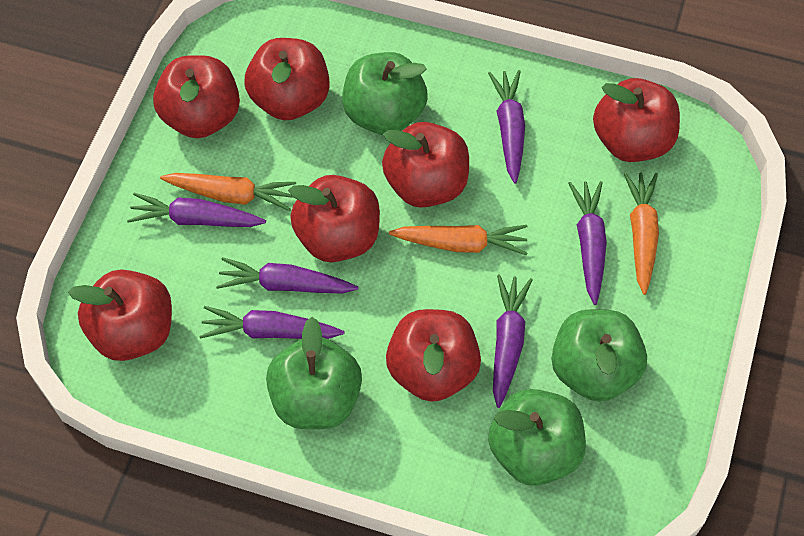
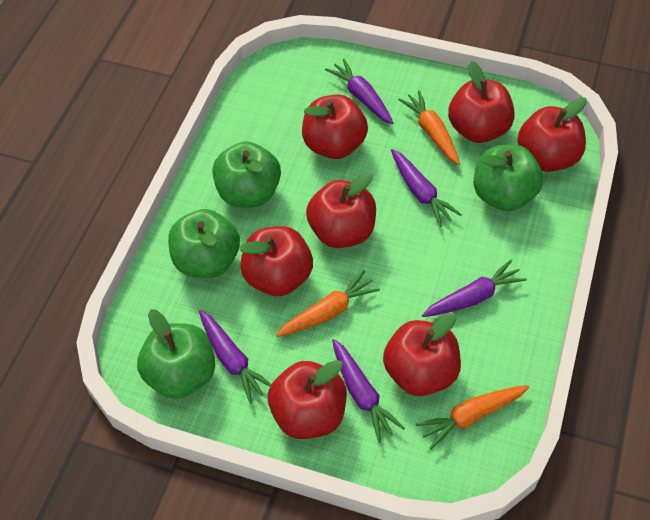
purple carrot: 6 -> 5

